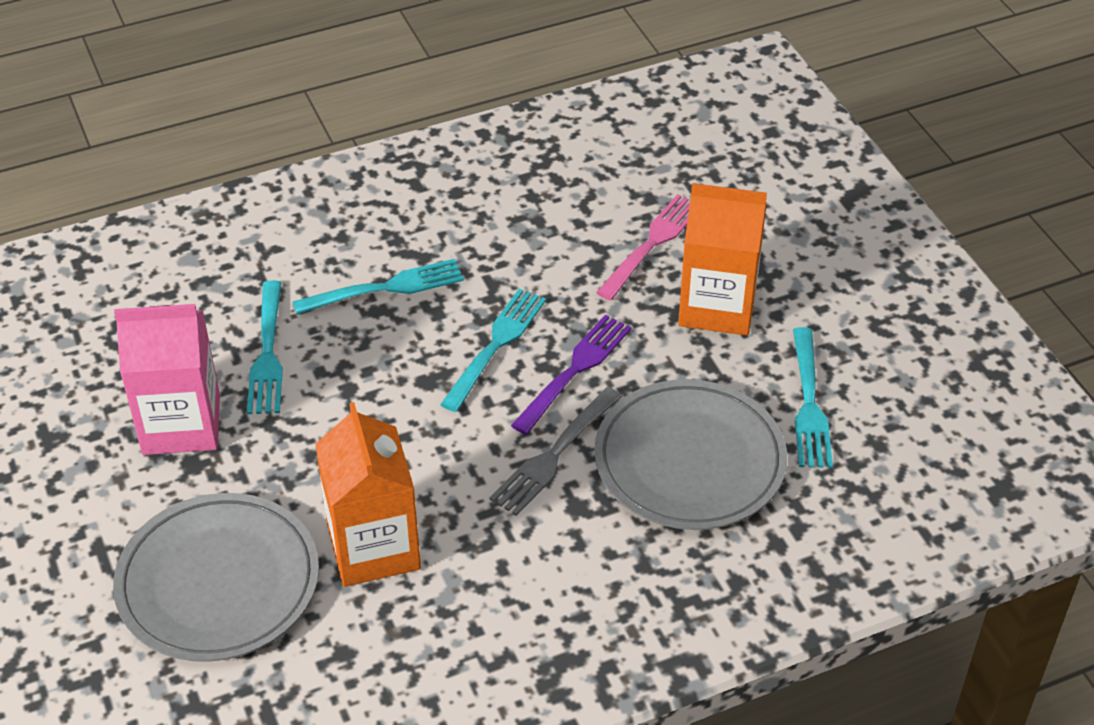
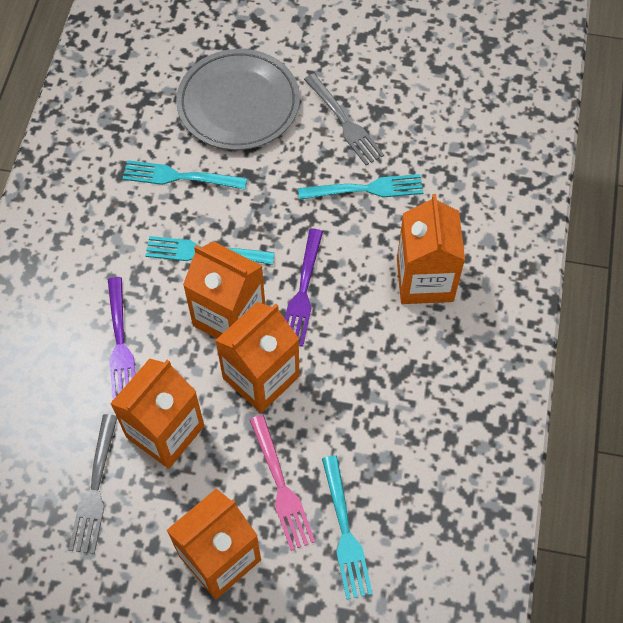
grey fork: 1 -> 2
grey plate: 2 -> 1
orange carton: 2 -> 5
pink carton: 1 -> 0
purple fork: 1 -> 2

